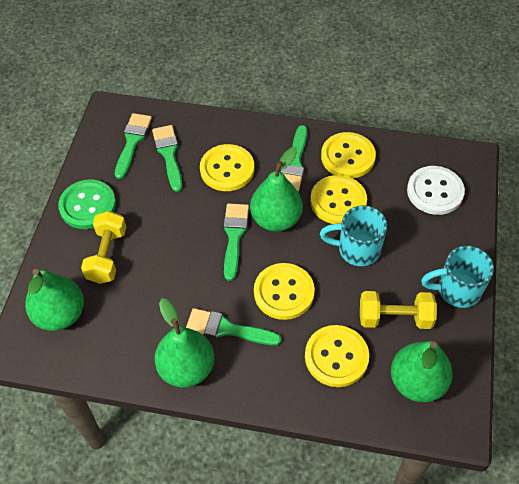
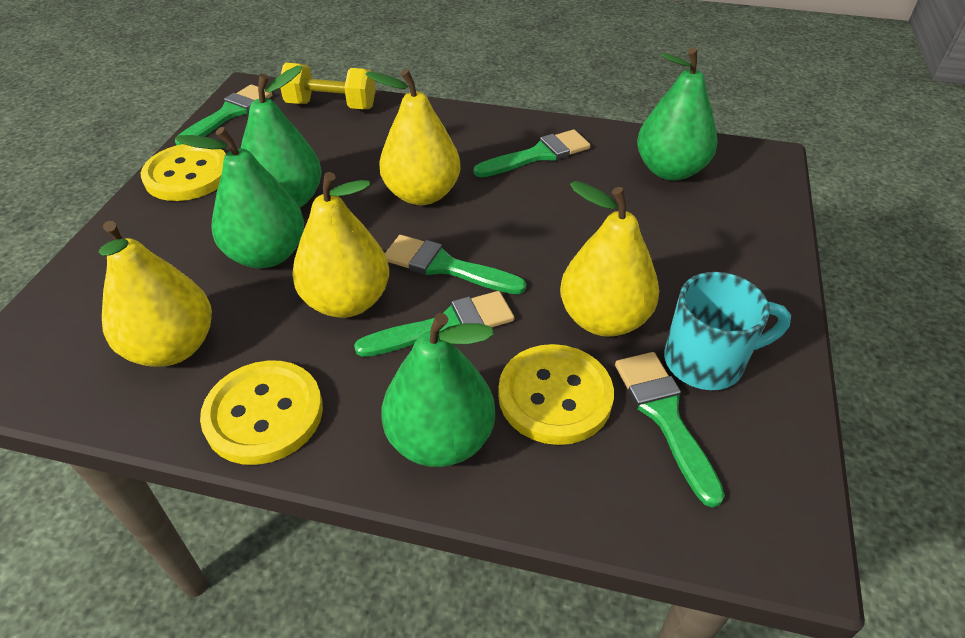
green button: 1 -> 0
turquoise mug: 2 -> 1
white button: 1 -> 0
yellow button: 5 -> 3
yellow dumbbell: 2 -> 1
yellow pear: 0 -> 4

